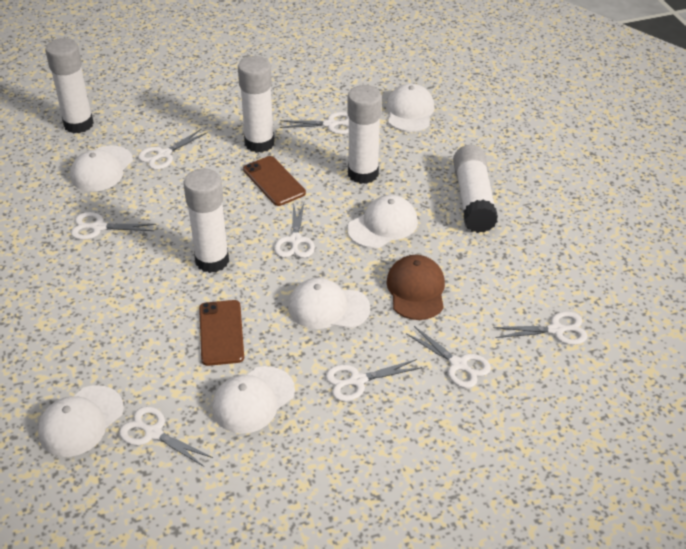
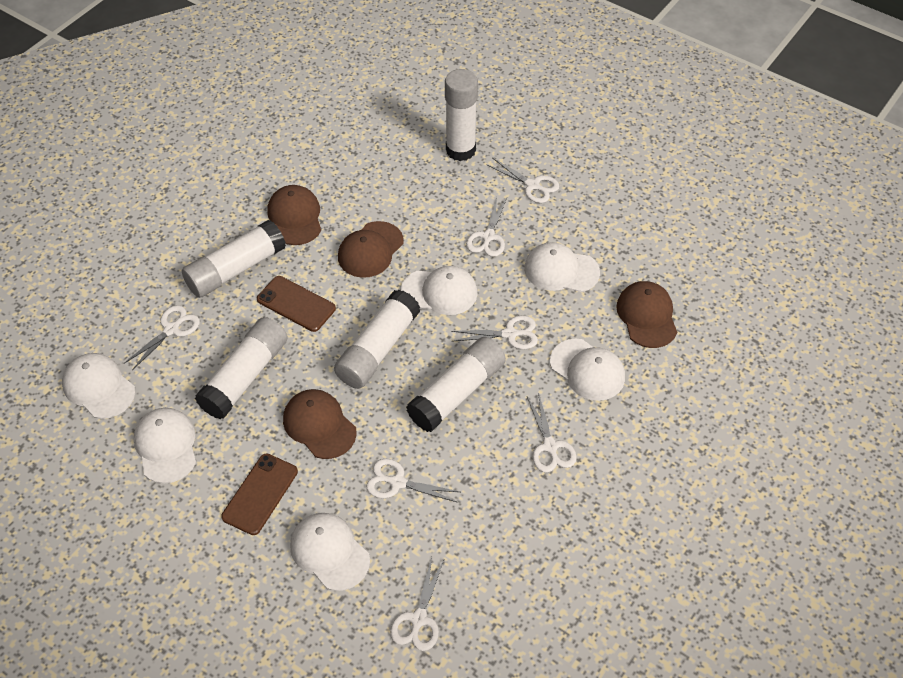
brown cap: 1 -> 4
white scissors: 8 -> 7

